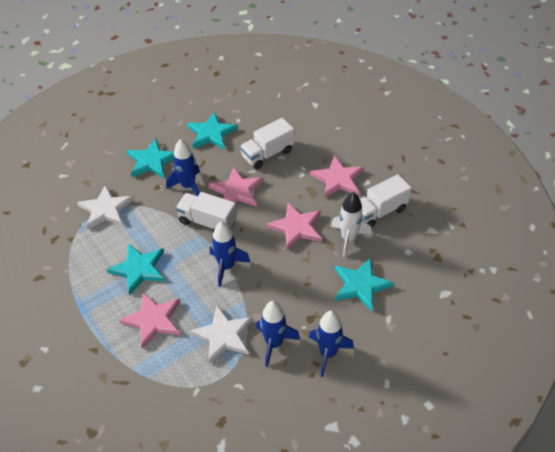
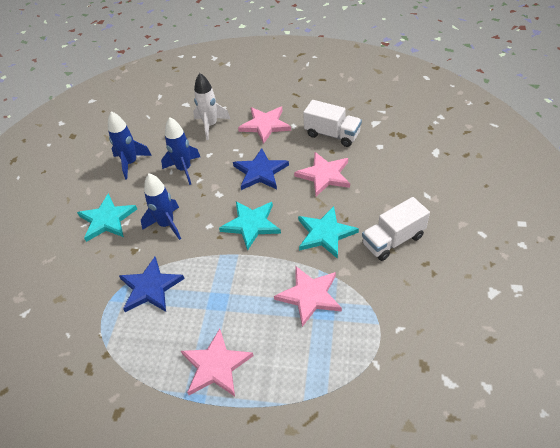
blue rocket: 4 -> 3
blue star: 0 -> 2
turquoise star: 4 -> 3
white star: 2 -> 0
white truck: 3 -> 2

